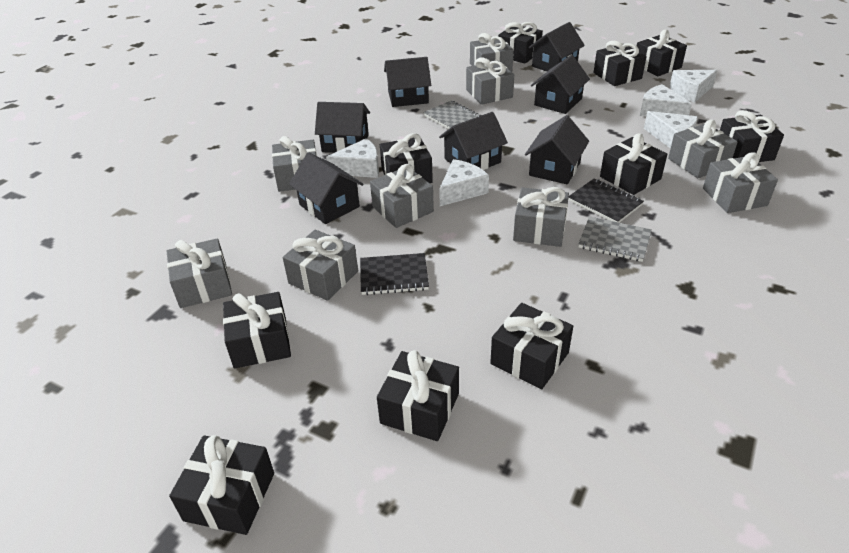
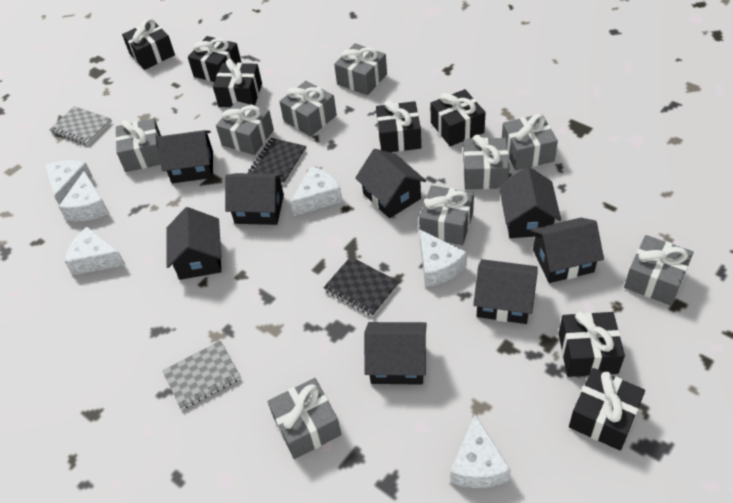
black gift: 10 -> 7
black house: 7 -> 8
white cheese: 5 -> 6

